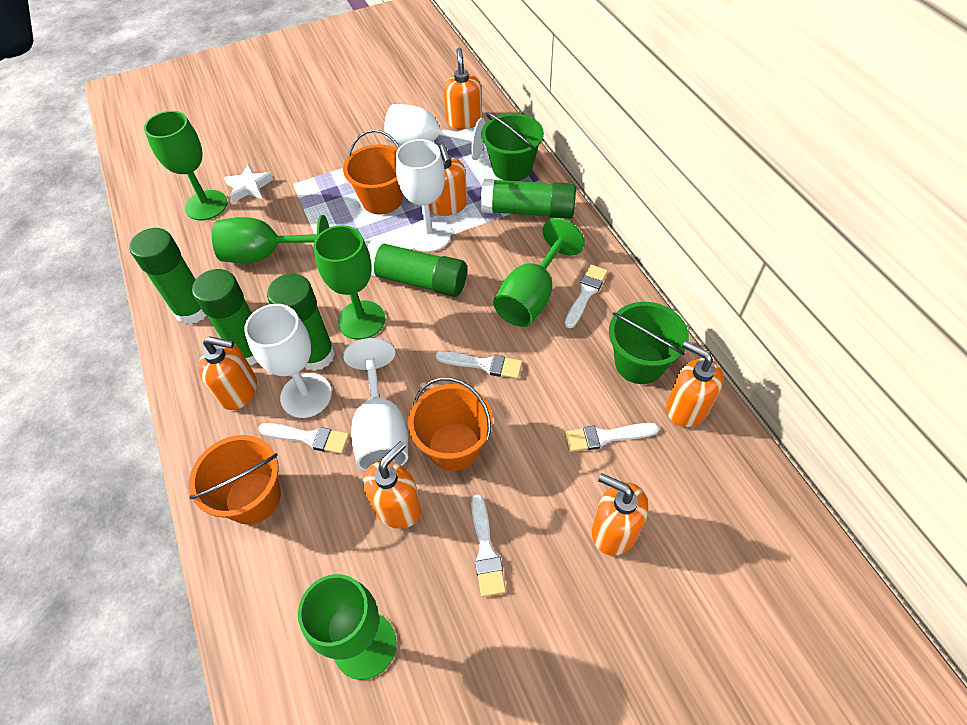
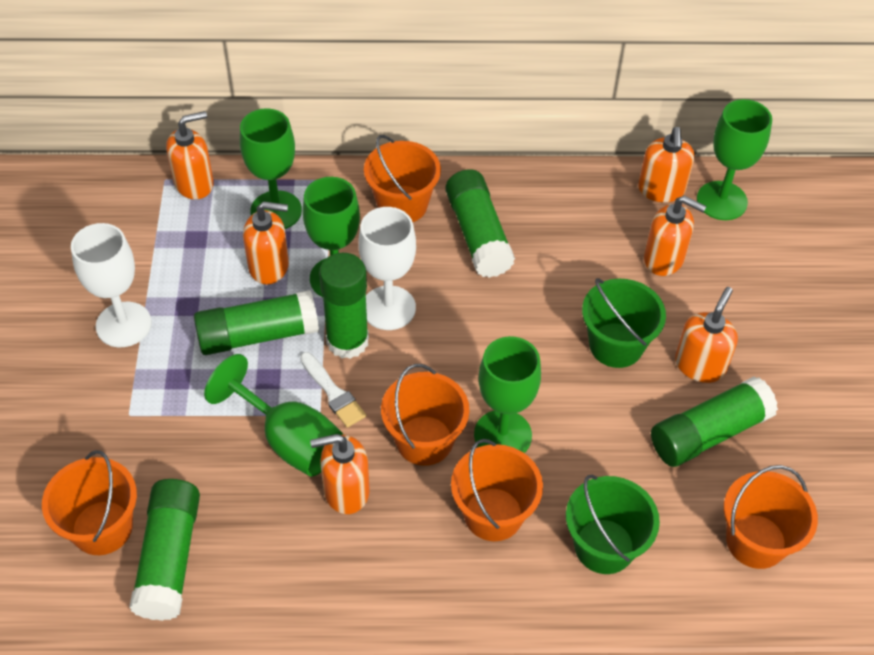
orange bucket: 3 -> 5
white brush: 5 -> 1
white goblet: 4 -> 2
white star: 1 -> 0

